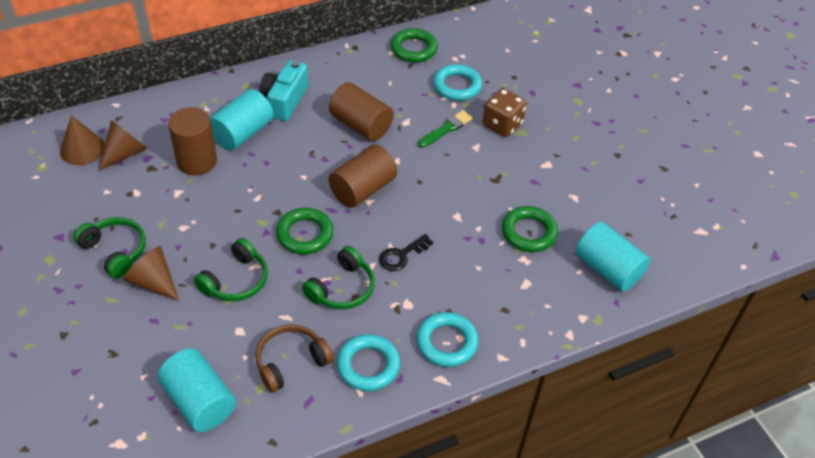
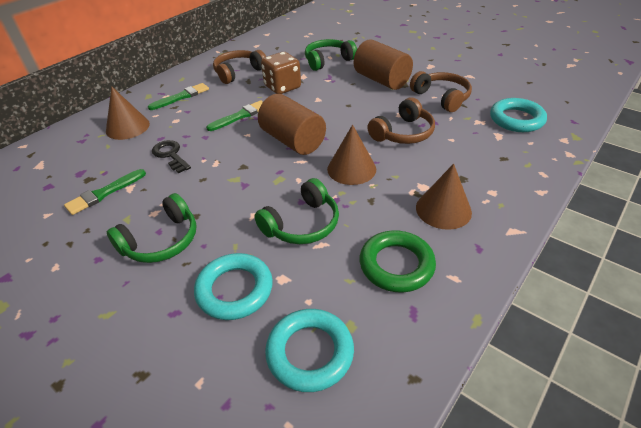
brown cylinder: 3 -> 2
brown headphones: 1 -> 3
green brush: 1 -> 3
green ring: 3 -> 1
turquoise camera: 1 -> 0
turquoise cylinder: 3 -> 0

